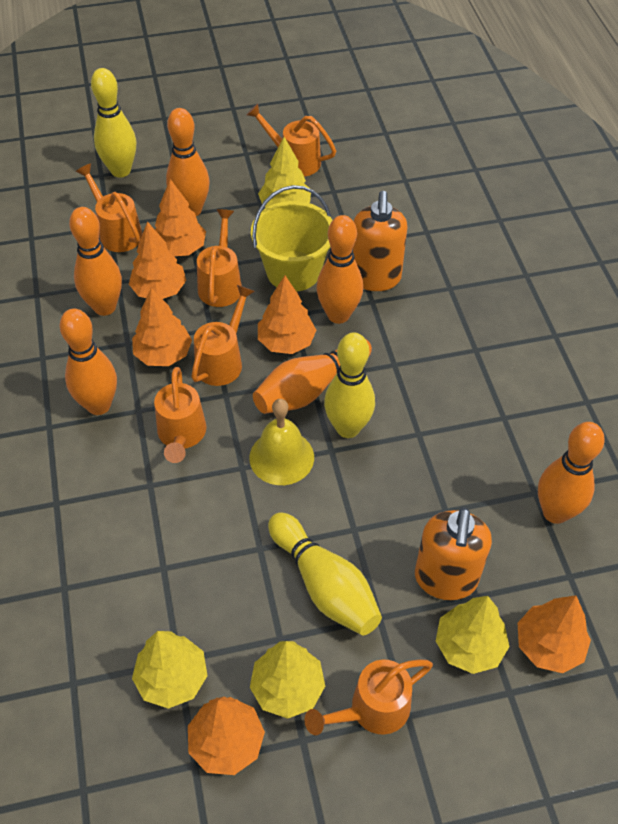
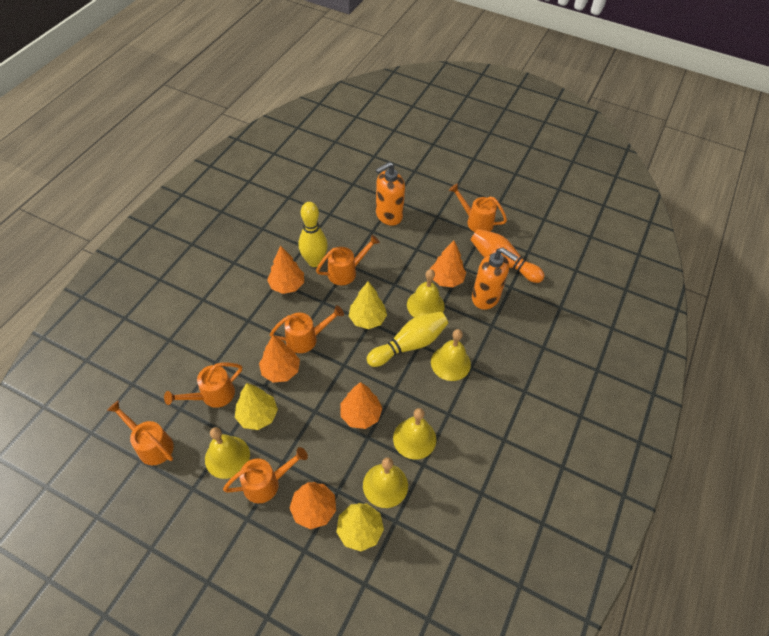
orange bowling pin: 6 -> 1
orange tree: 6 -> 5
yellow bell: 1 -> 5
yellow bowling pin: 3 -> 2
yellow bucket: 1 -> 0
yellow tree: 4 -> 3

